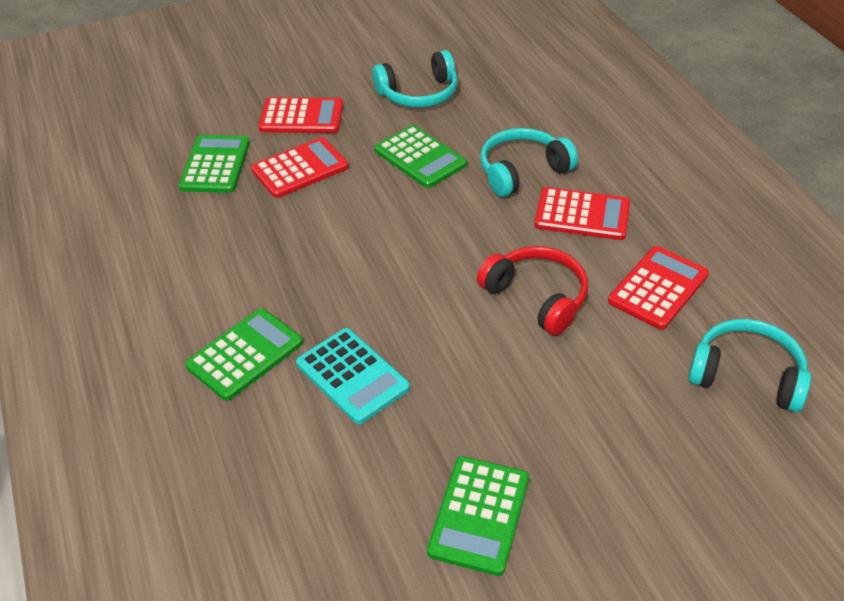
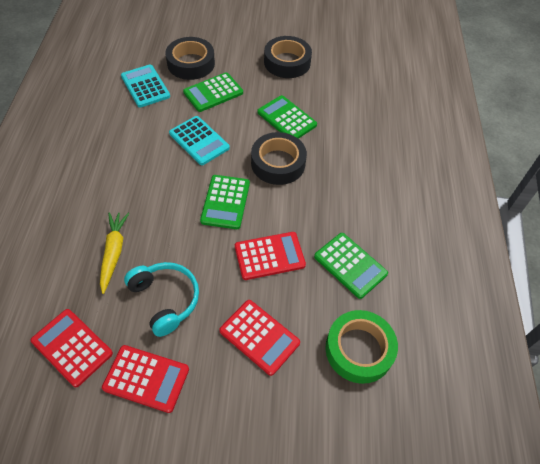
black tape: 0 -> 3
green tape: 0 -> 1
red headphones: 1 -> 0
turquoise calculator: 1 -> 2
turquoise headphones: 3 -> 1
yellow carrot: 0 -> 1

